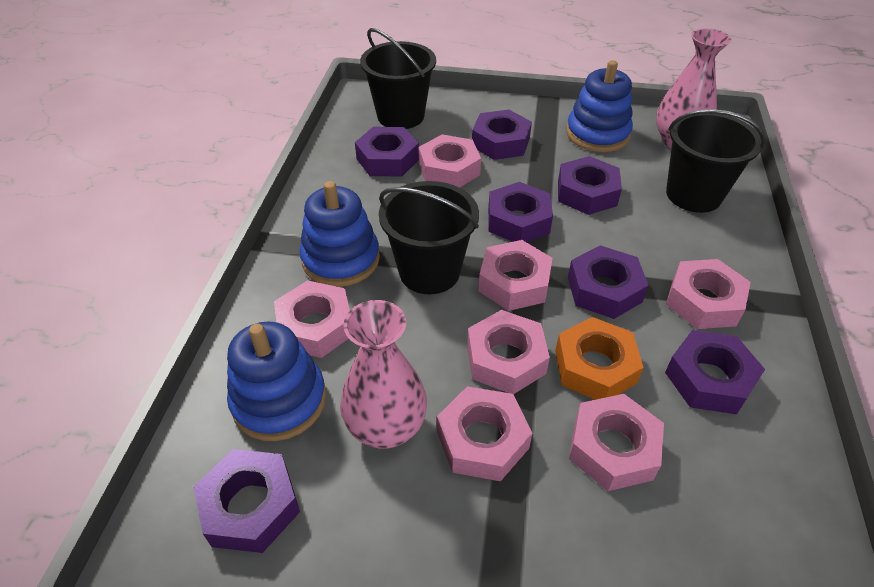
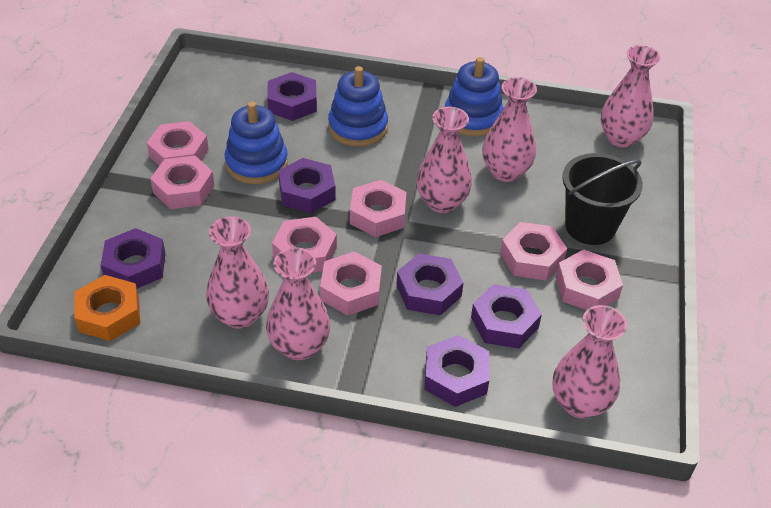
black bucket: 3 -> 1
pink vase: 2 -> 6
purple nut: 7 -> 6

